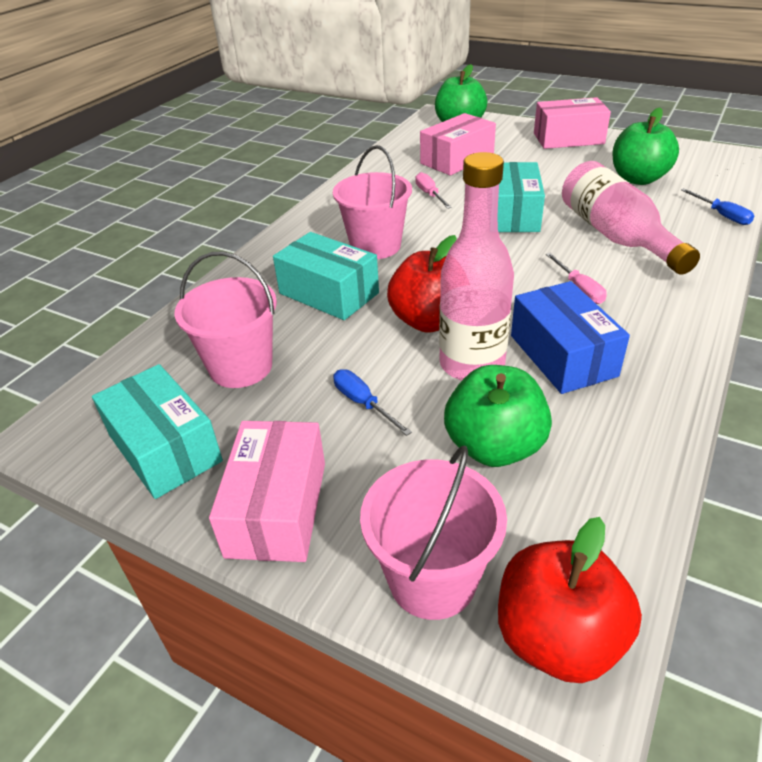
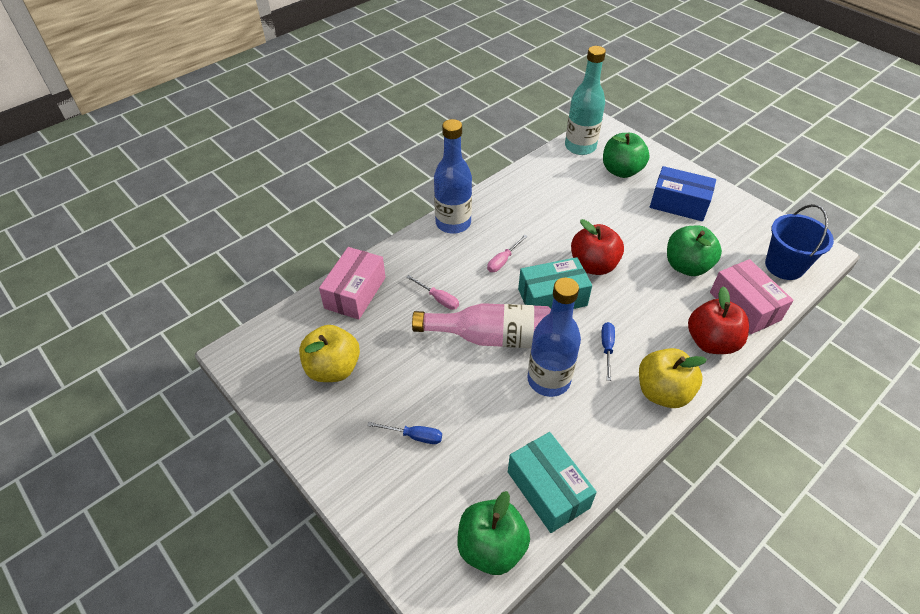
blue bottle: 0 -> 2
blue bucket: 0 -> 1
pink bottle: 2 -> 1
pink box: 3 -> 2
pink bucket: 3 -> 0
turquoise bottle: 0 -> 1
turquoise box: 3 -> 2
yellow apple: 0 -> 2

